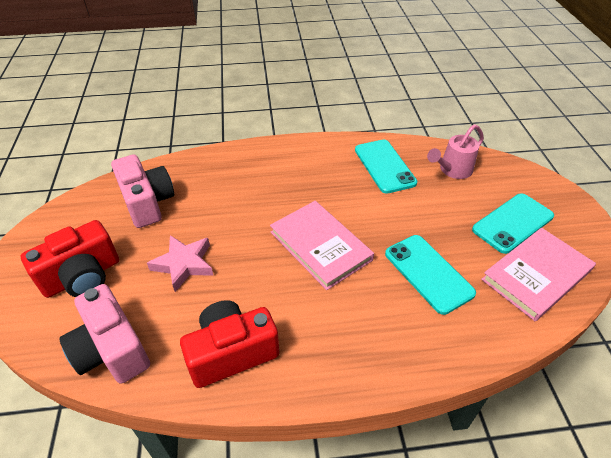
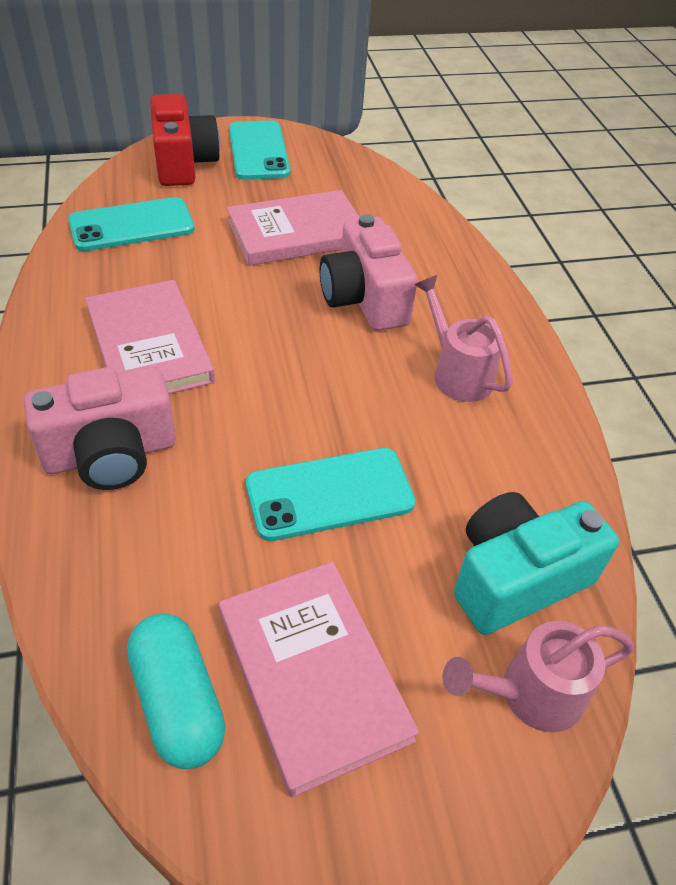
pink book: 2 -> 3
pink star: 1 -> 0
pink watering can: 1 -> 2
red camera: 2 -> 1
turquoise camera: 0 -> 1
turquoise capsule: 0 -> 1

